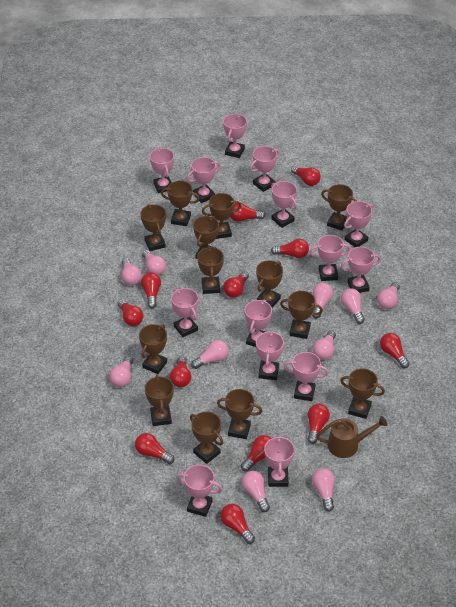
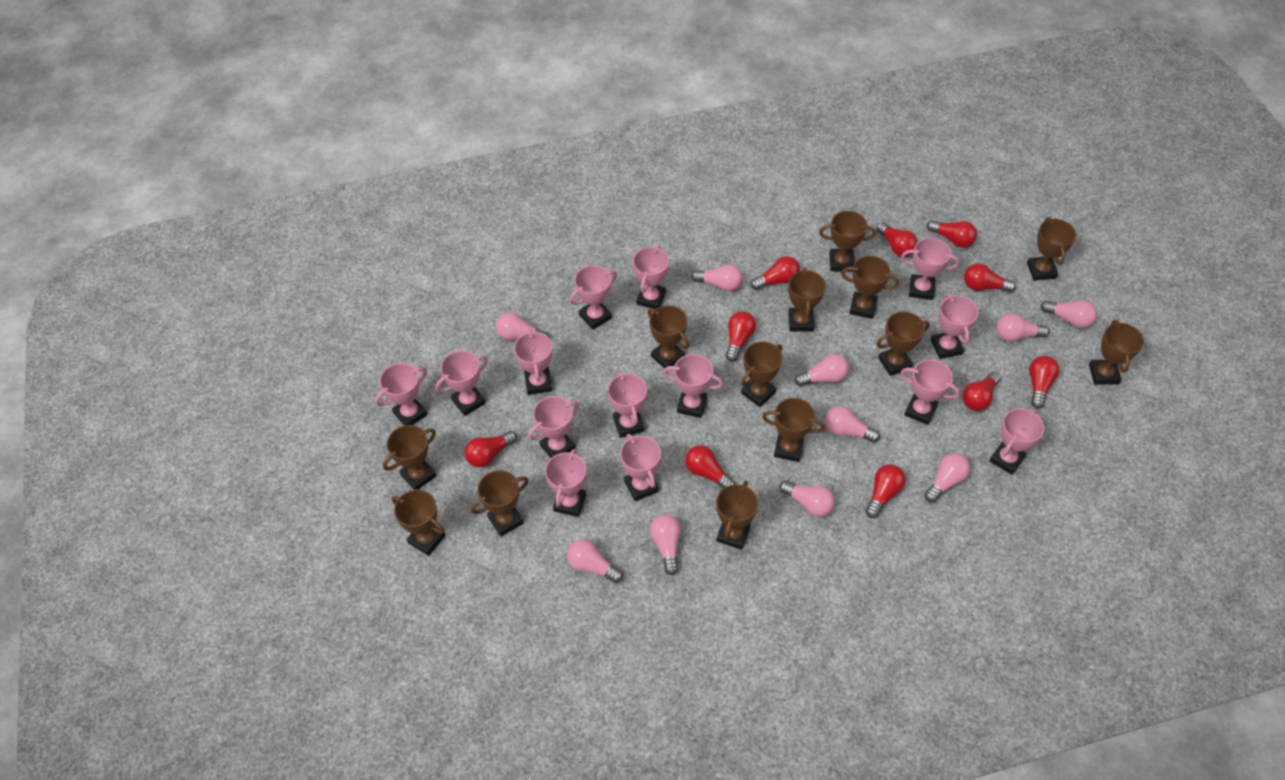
brown watering can: 1 -> 0
red light bulb: 12 -> 10

